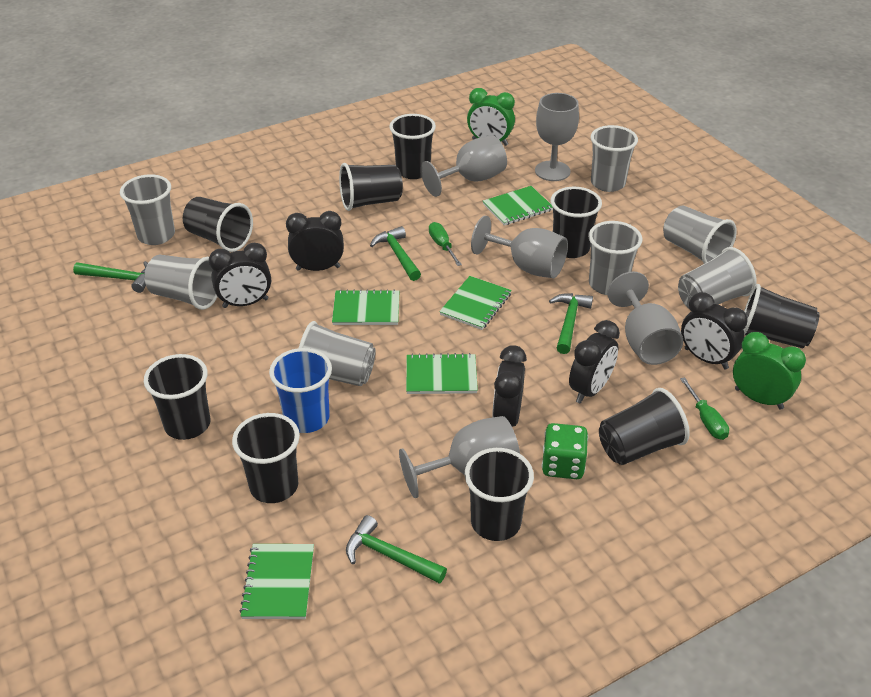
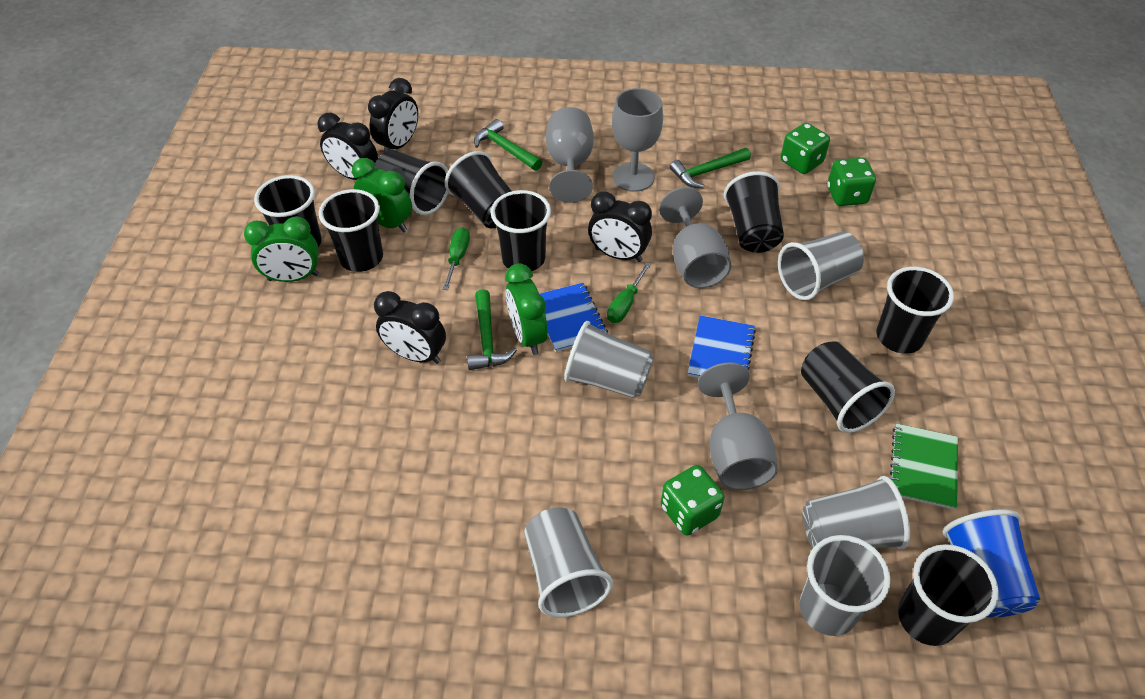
black clock: 5 -> 4
blue notebook: 0 -> 2
green clock: 2 -> 3
green dice: 1 -> 3
green hammer: 4 -> 3
green notebook: 5 -> 1
grey cup: 7 -> 5
grey goblet: 5 -> 4

